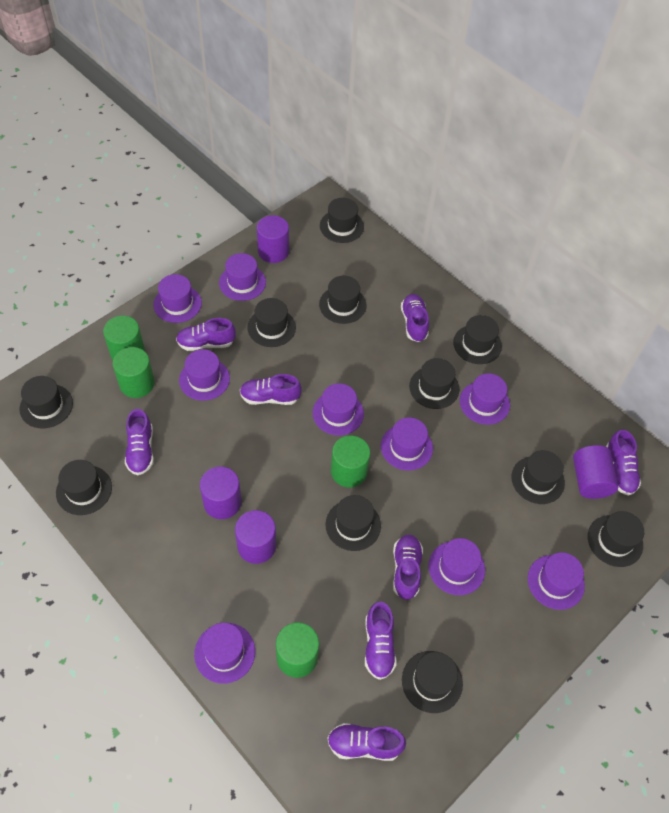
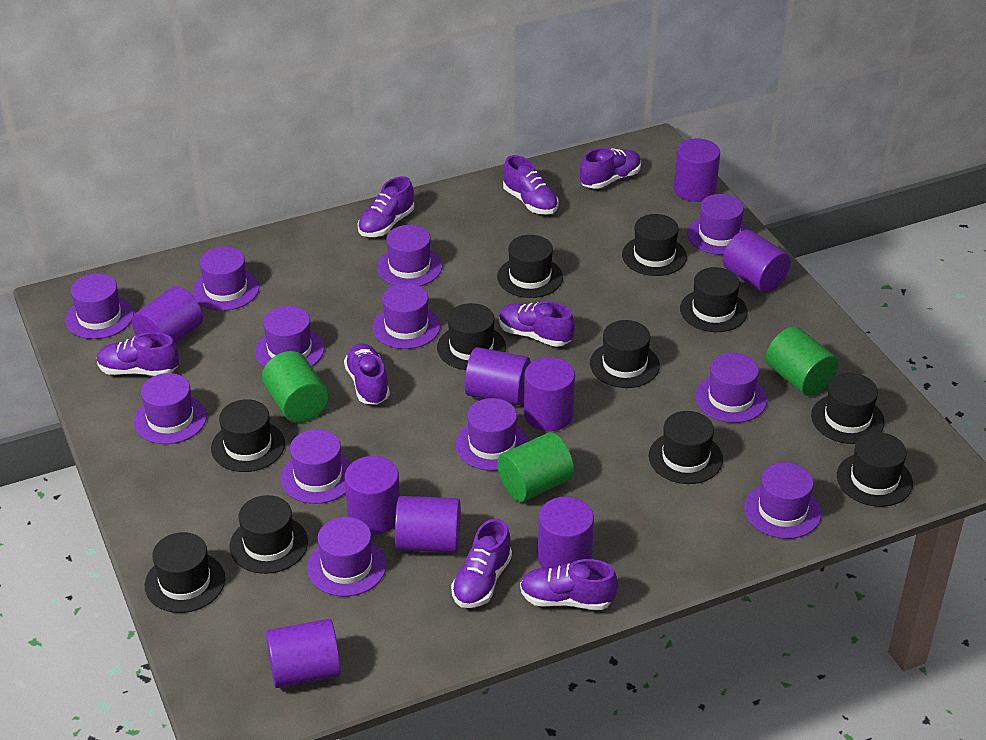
green cylinder: 4 -> 3
purple cylinder: 4 -> 9
purple hat: 9 -> 12

